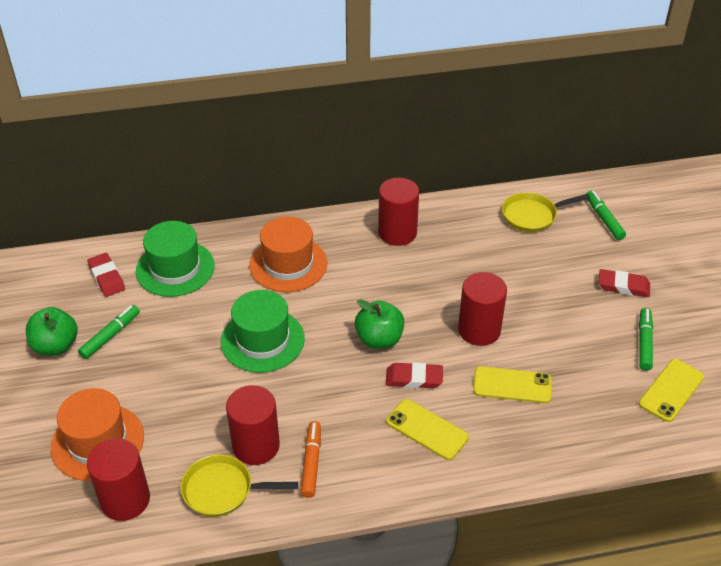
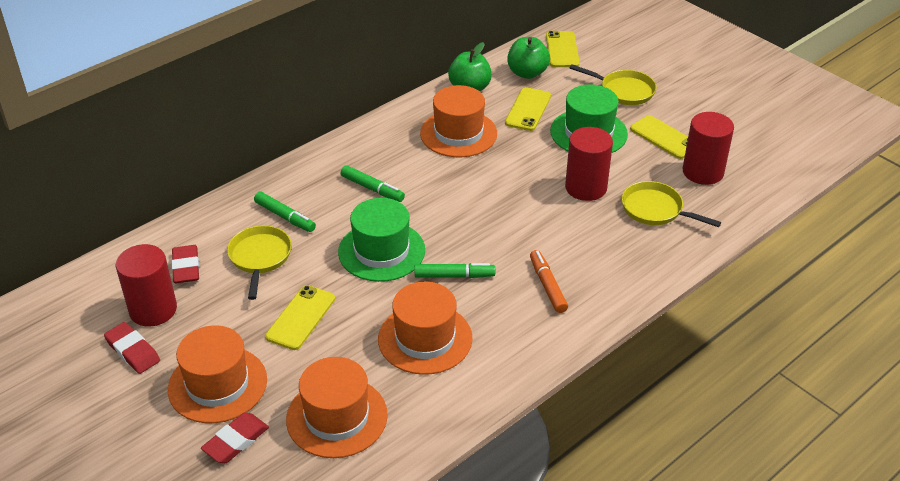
orange hat: 2 -> 4
red cylinder: 4 -> 3
yellow pan: 2 -> 3
yellow phone: 3 -> 4

